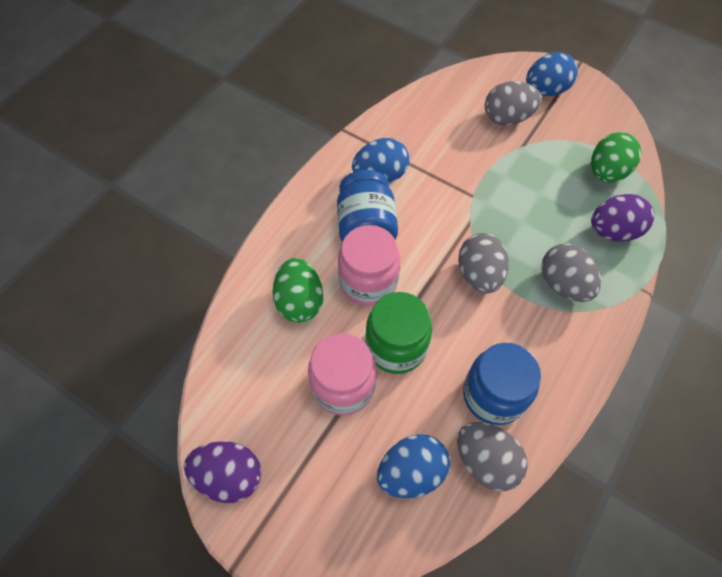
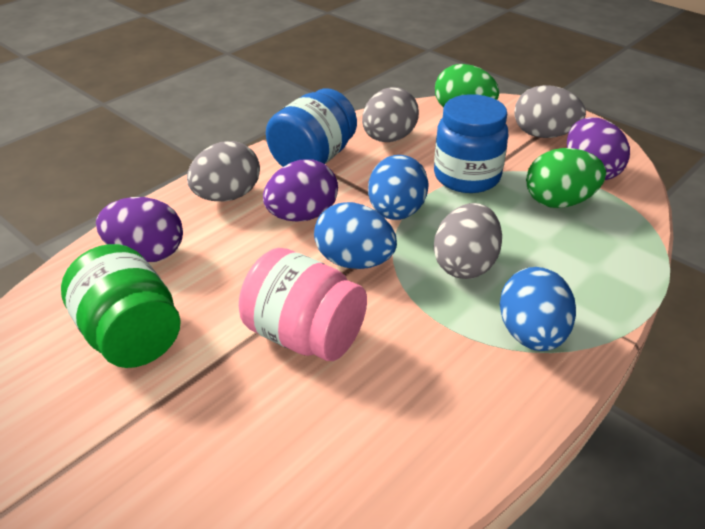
pink jar: 2 -> 1
purple egg: 2 -> 3

